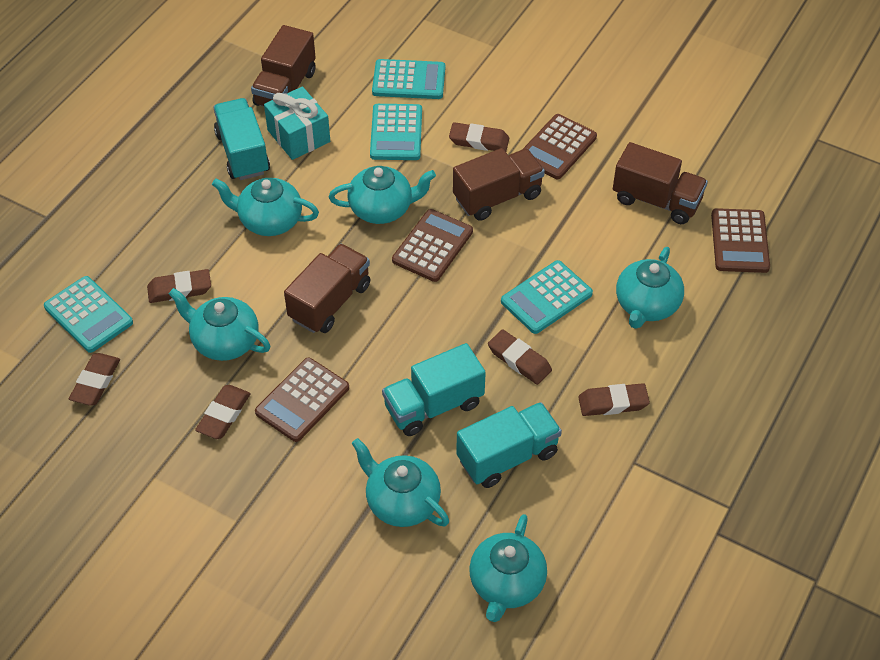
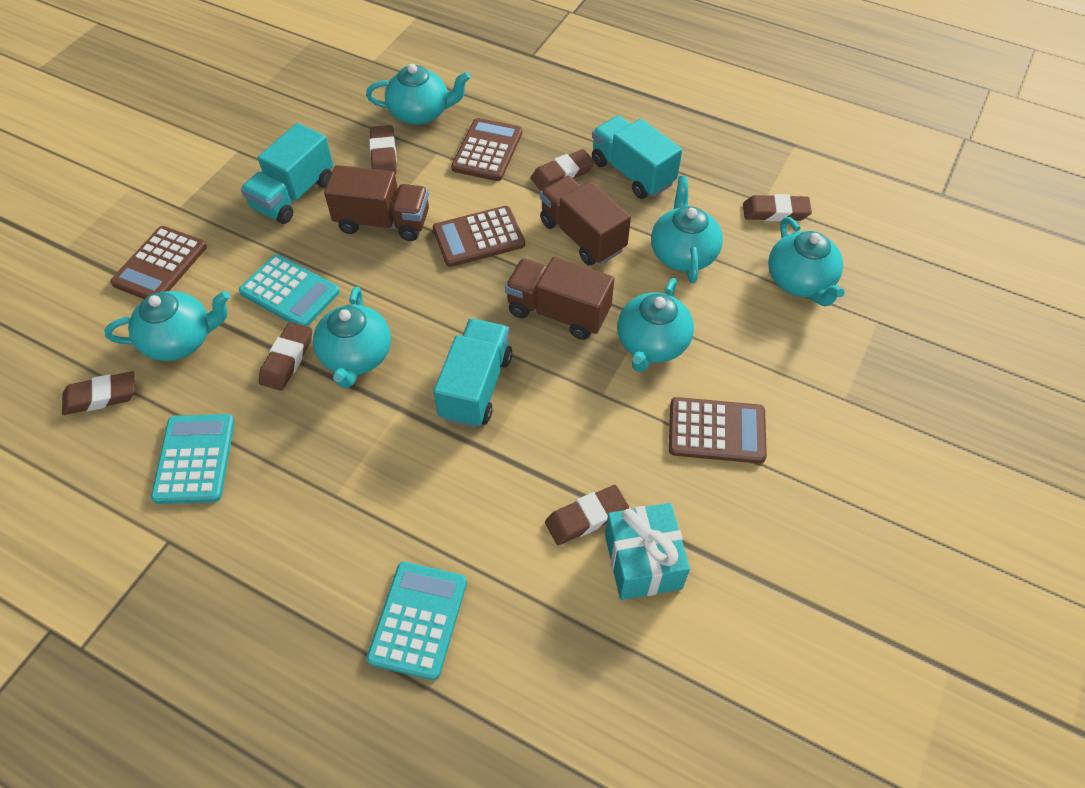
brown truck: 4 -> 3
turquoise calculator: 4 -> 3

